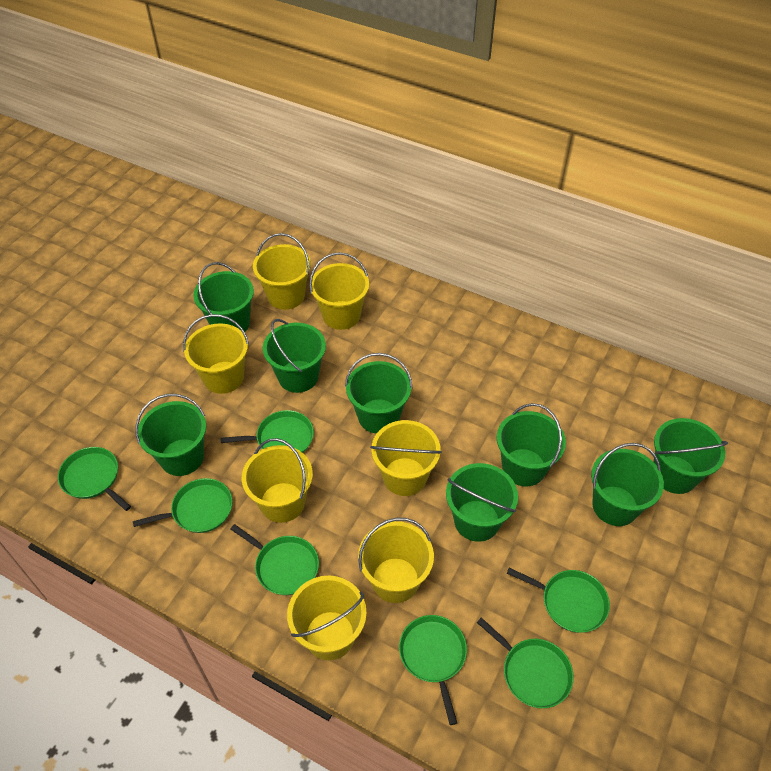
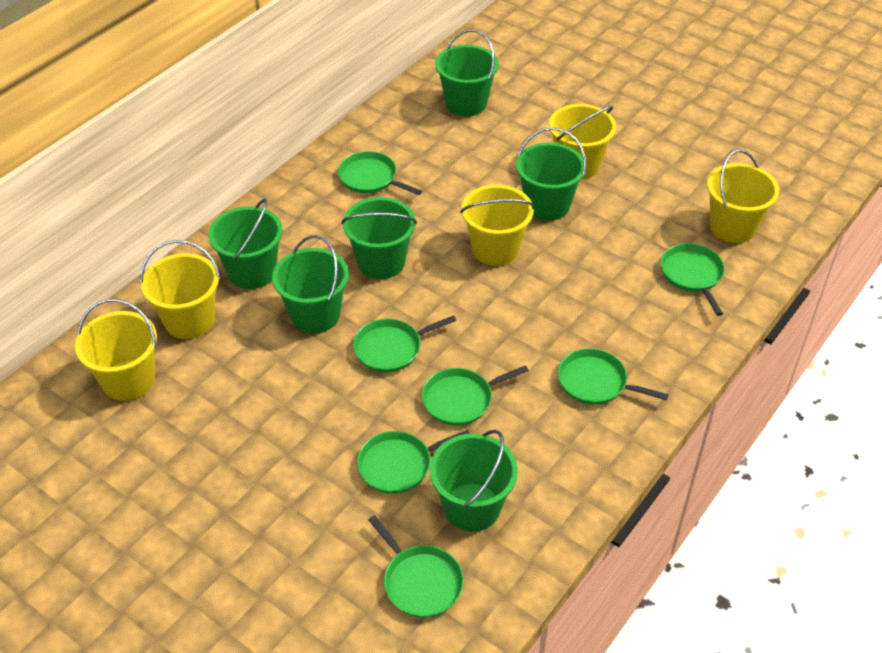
green bucket: 8 -> 6
yellow bucket: 7 -> 5

